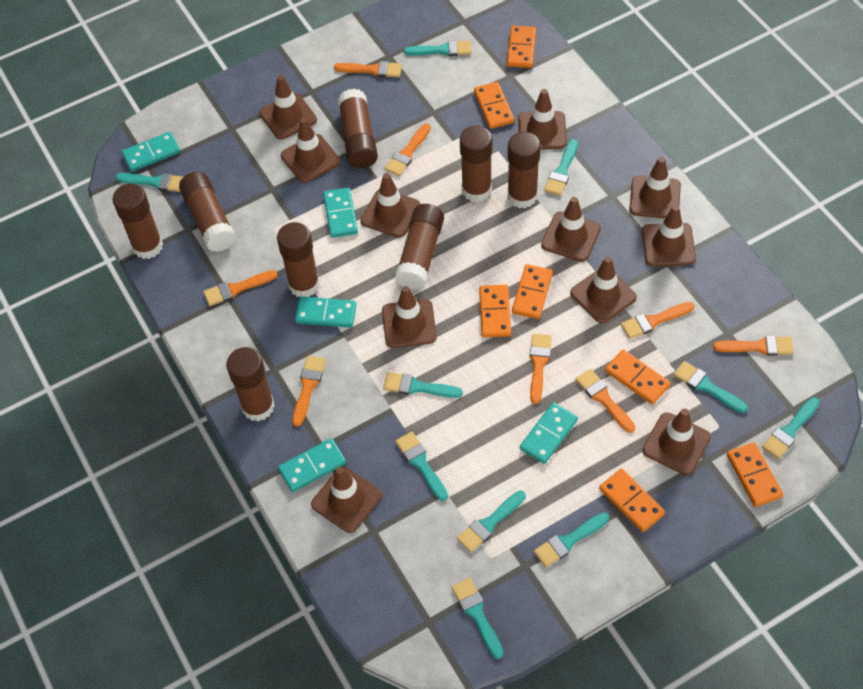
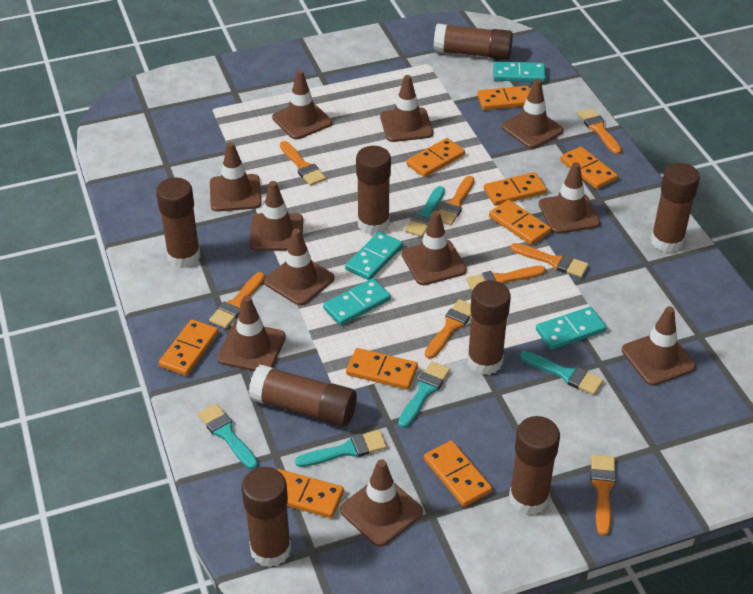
orange domino: 7 -> 9
turquoise brush: 10 -> 5
turquoise domino: 5 -> 4

